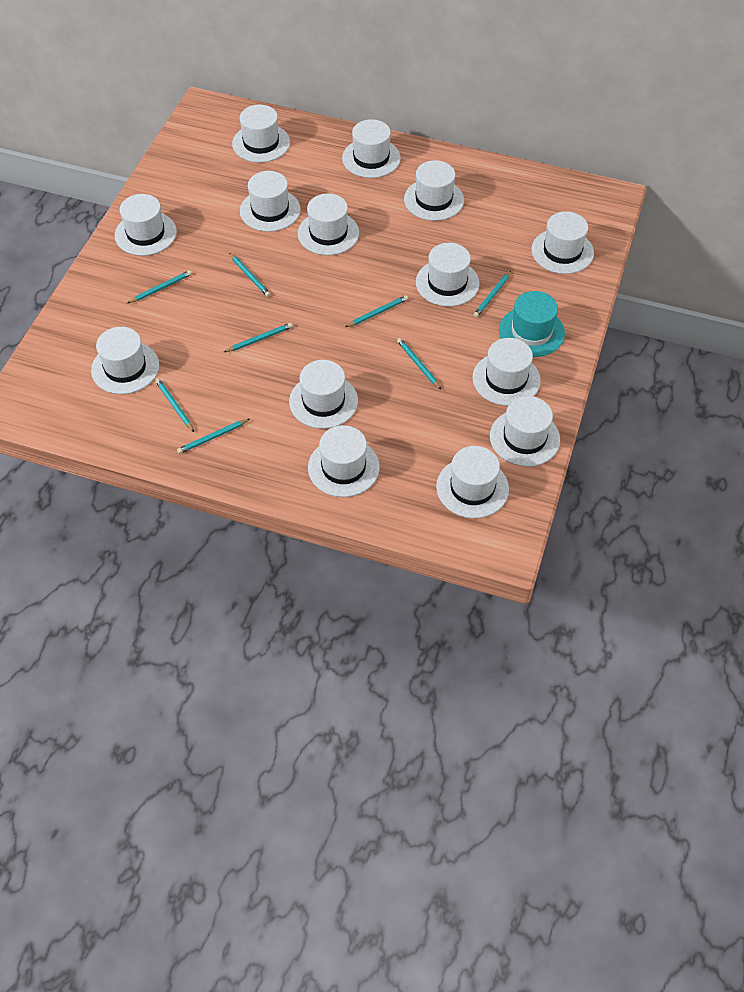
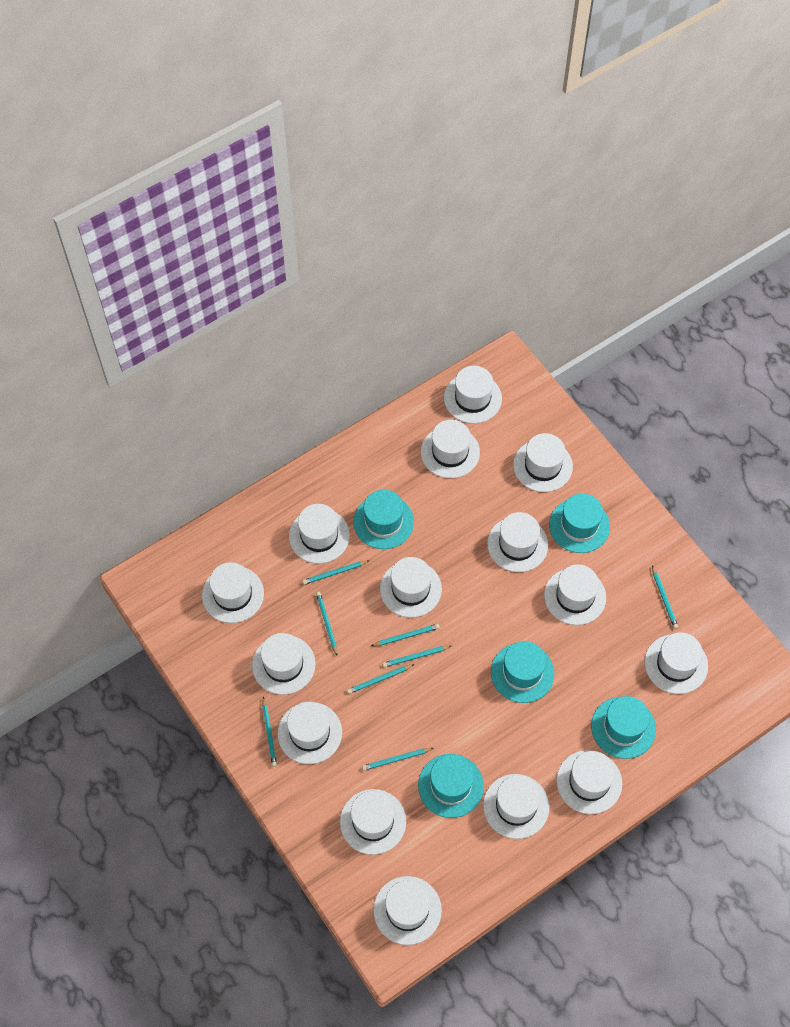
turquoise hat: 1 -> 5
white hat: 14 -> 15

